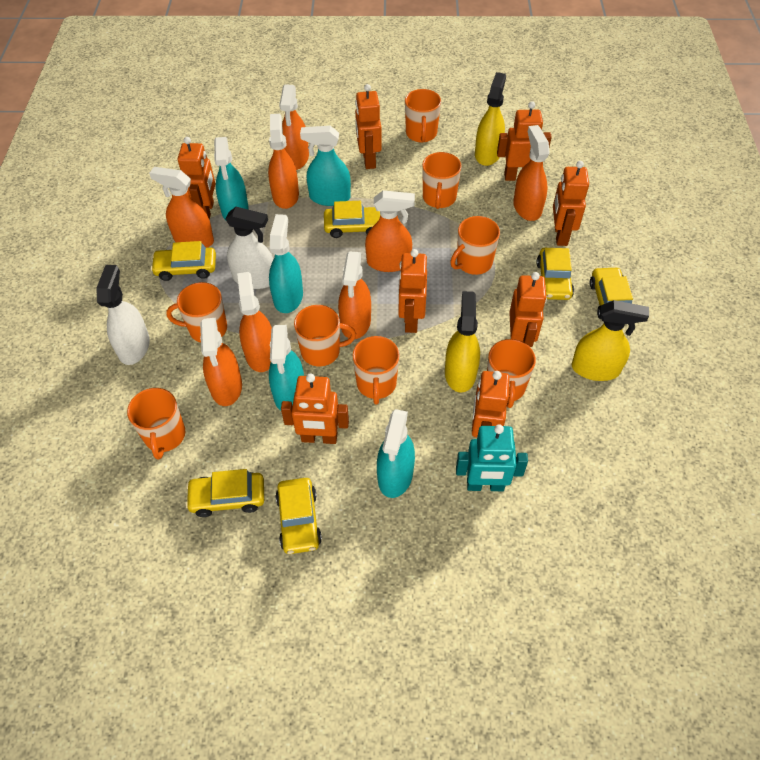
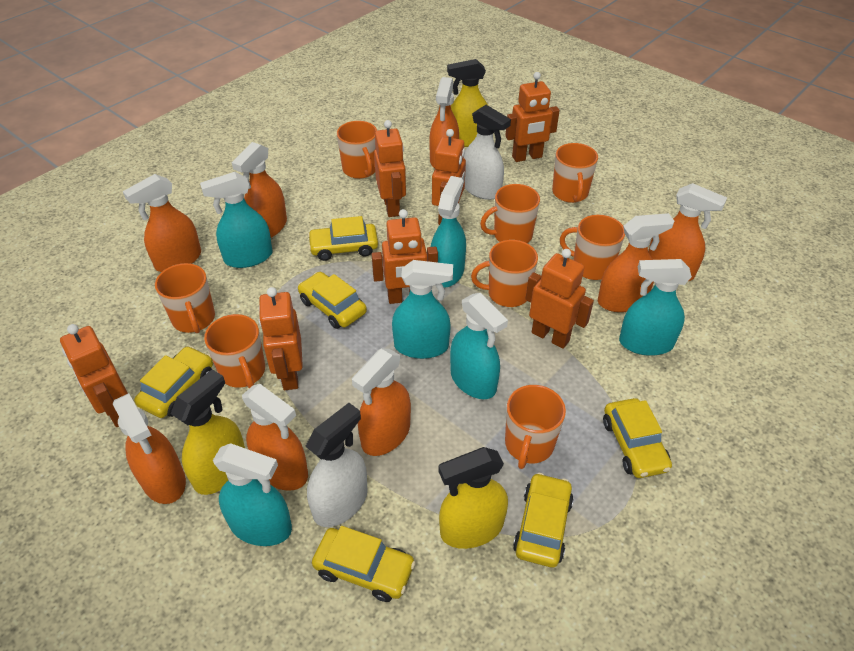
orange robot: 8 -> 7
turquoise robot: 1 -> 0
turquoise spray bottle: 5 -> 6

